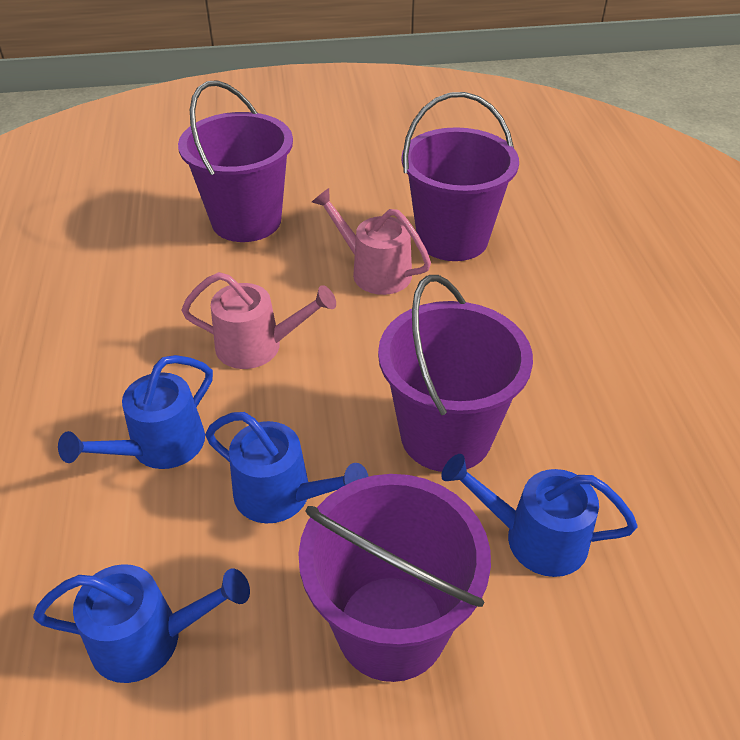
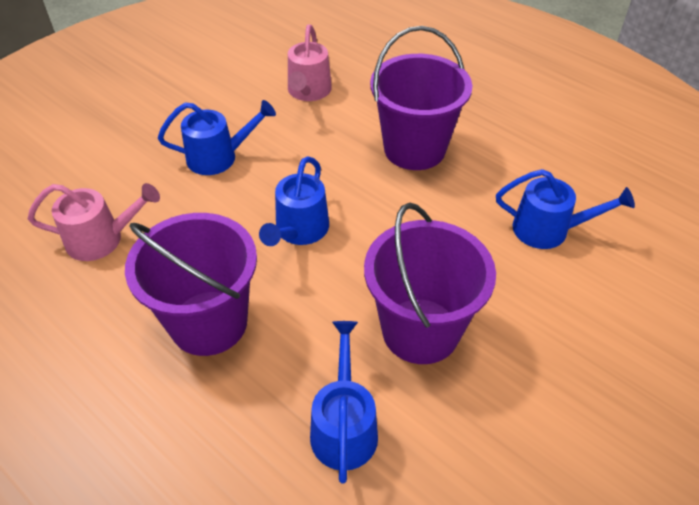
purple bucket: 4 -> 3

